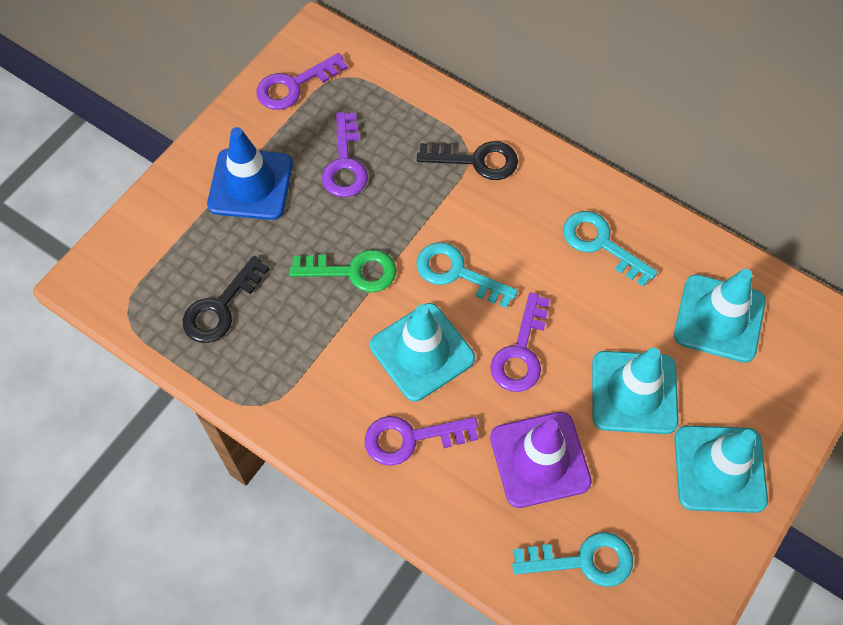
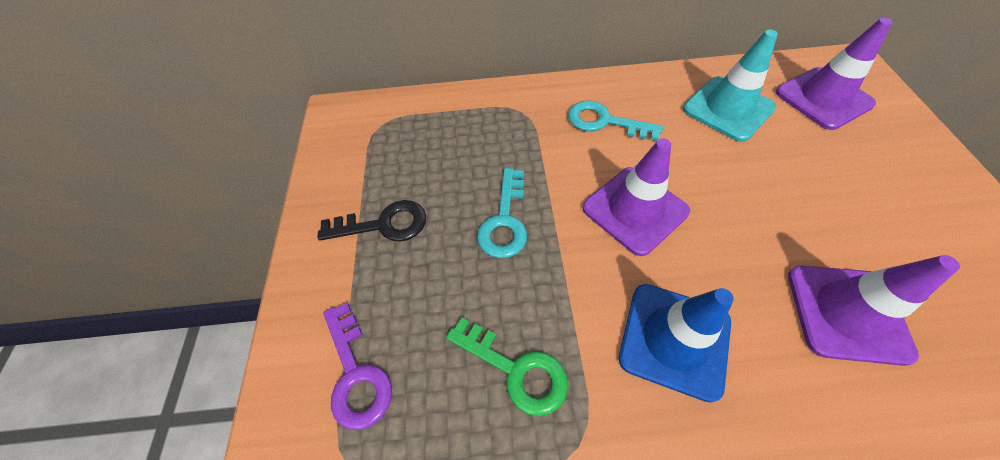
black key: 2 -> 1
purple key: 4 -> 1
purple traffic cone: 1 -> 3
turquoise key: 3 -> 2
turquoise traffic cone: 4 -> 1

